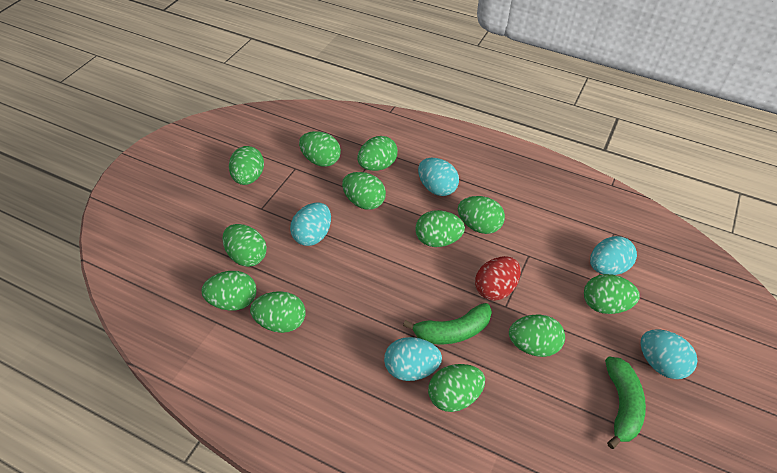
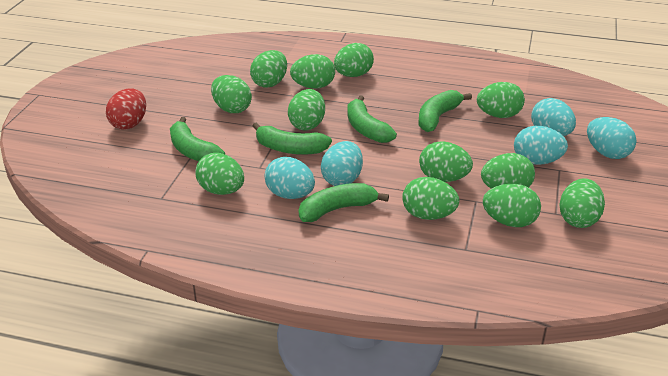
green banana: 2 -> 5

